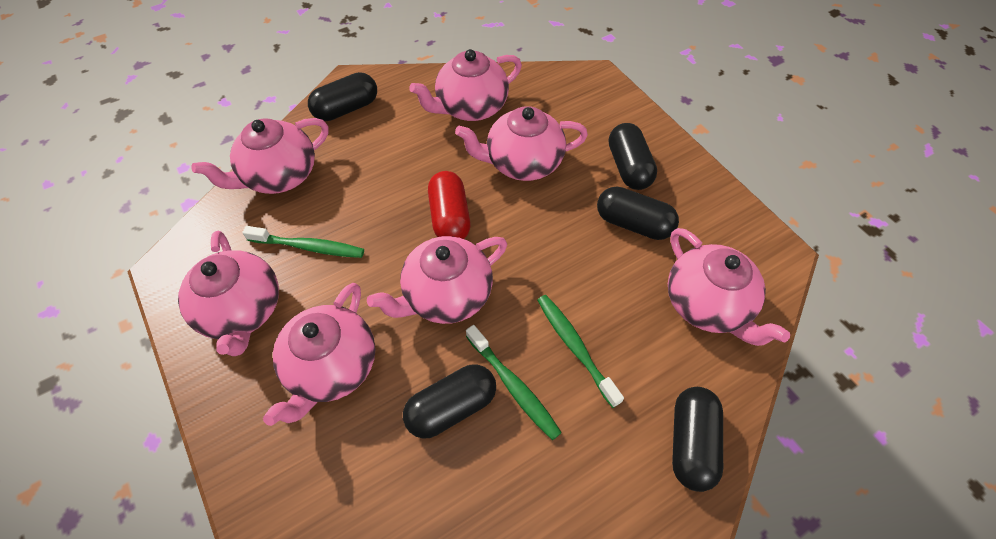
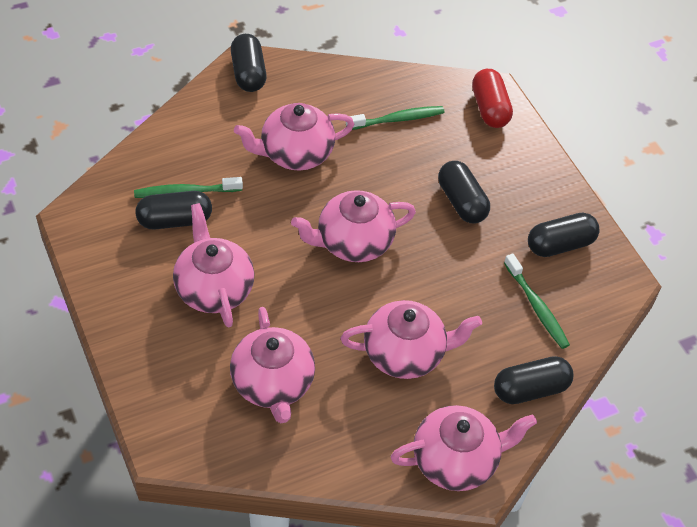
pink teapot: 7 -> 6

